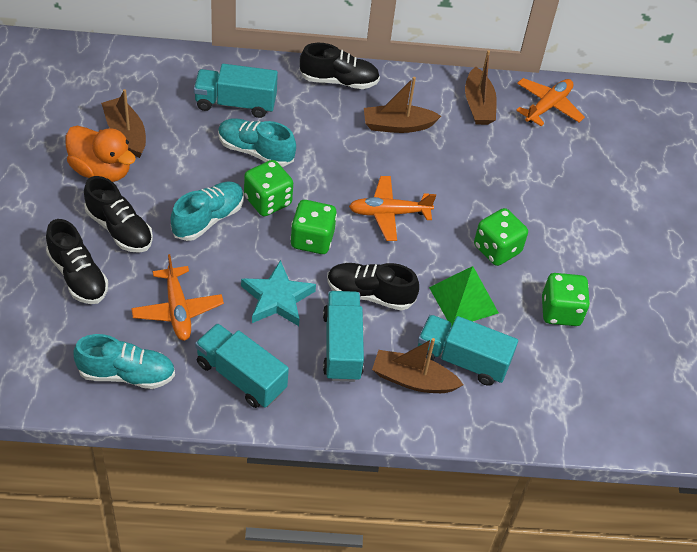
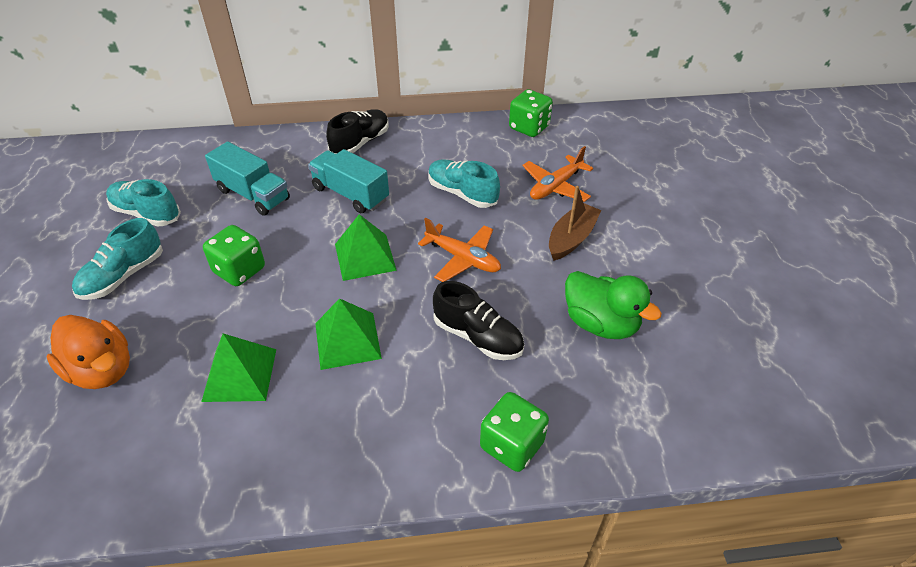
black shoe: 4 -> 2
brown boat: 4 -> 1
green dice: 4 -> 3
green duck: 0 -> 1
green pyramid: 1 -> 3
orange plane: 3 -> 2
turquoise star: 1 -> 0
turquoise truck: 4 -> 2

